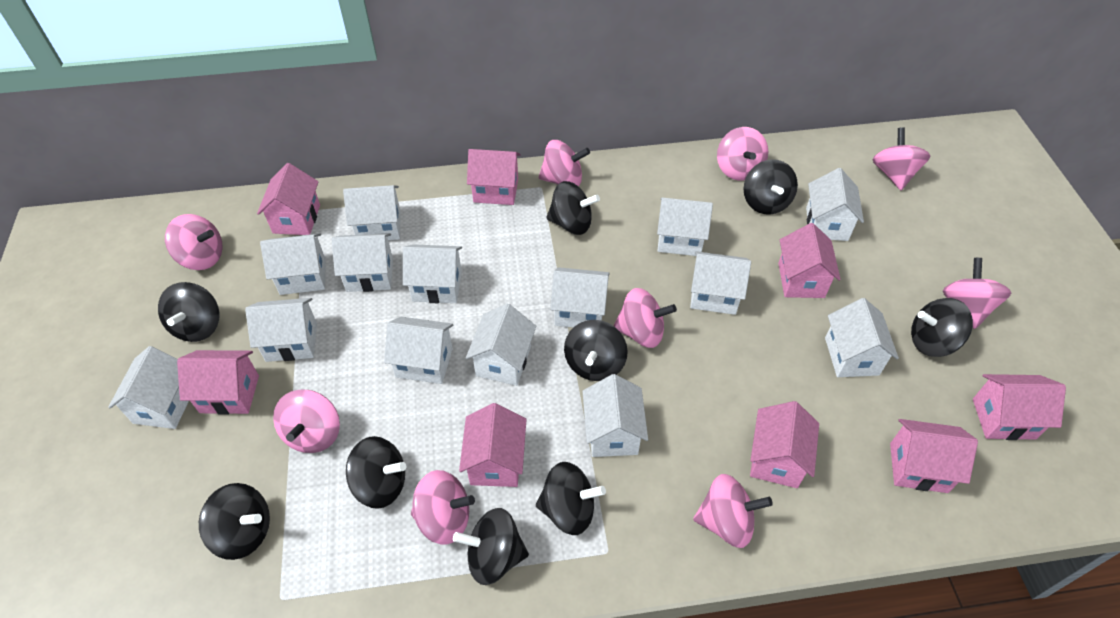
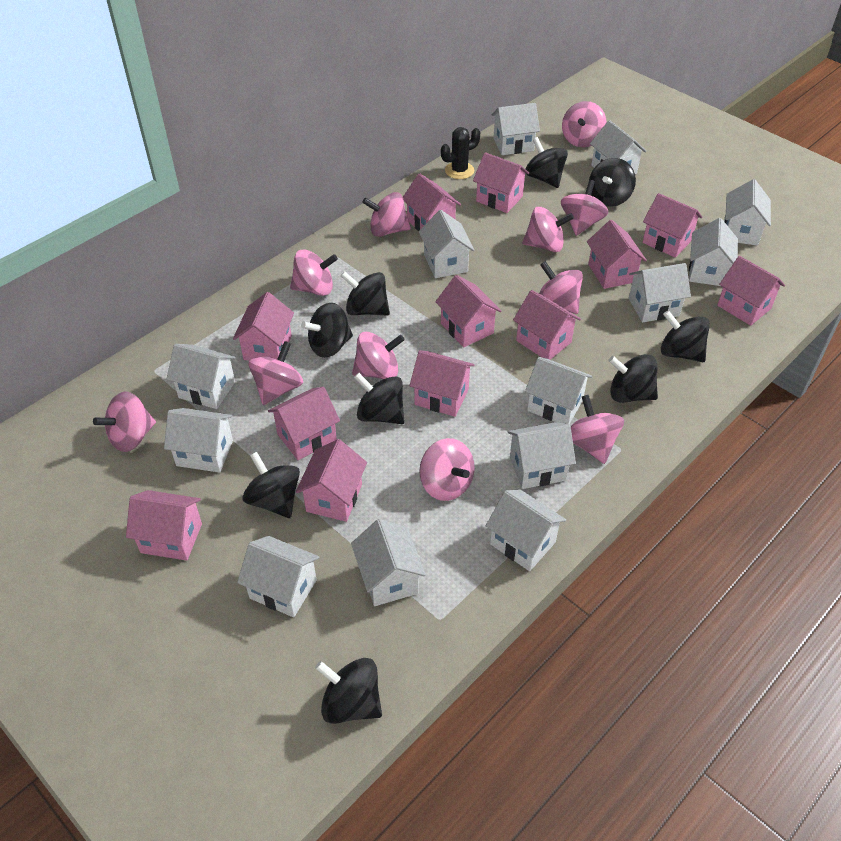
black cactus: 0 -> 1
pink house: 8 -> 12
pink spinning top: 9 -> 11
white house: 14 -> 13

